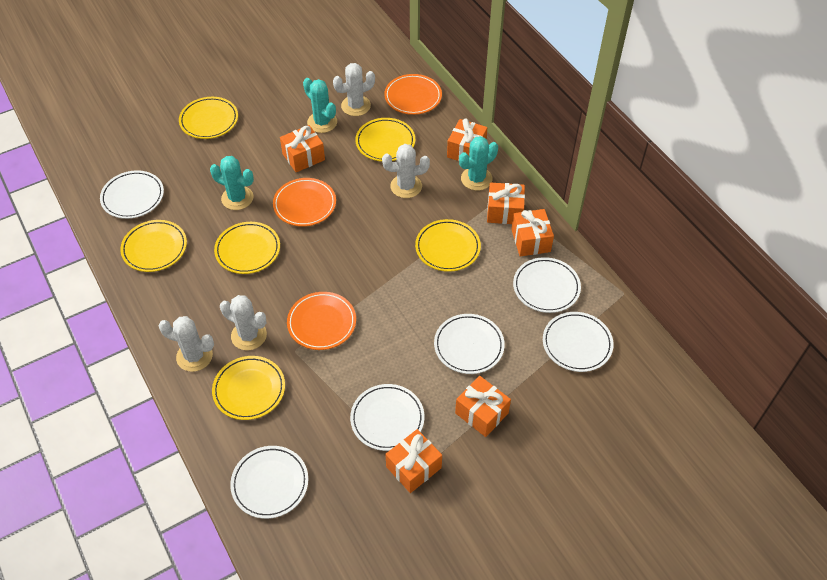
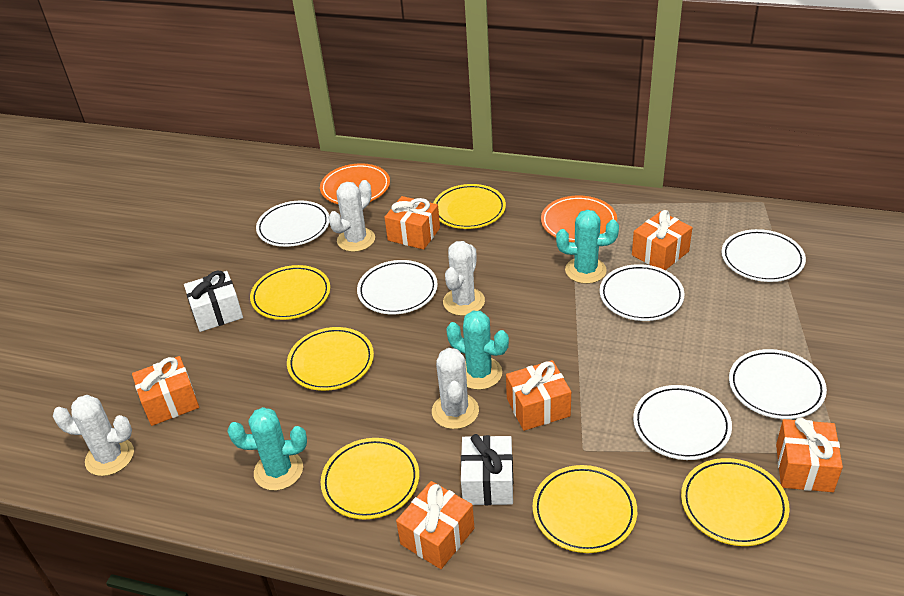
orange plate: 3 -> 2
white gift: 0 -> 2

